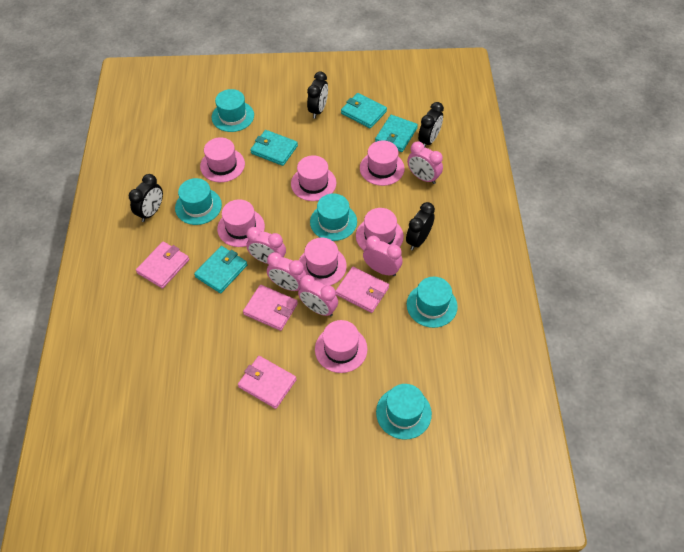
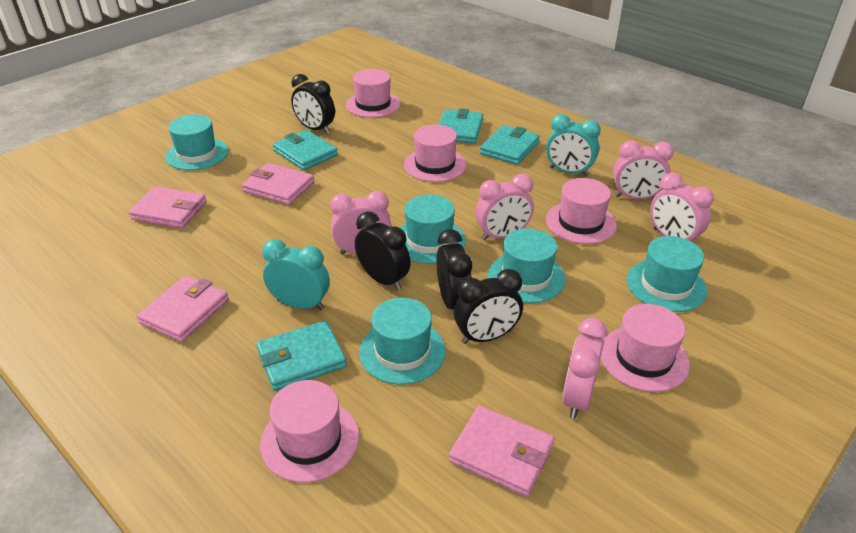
pink hat: 7 -> 5
turquoise clock: 0 -> 2

